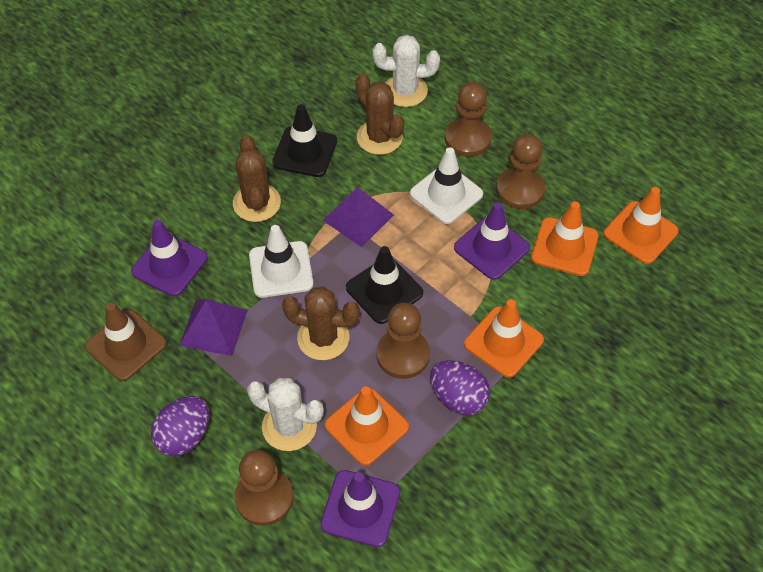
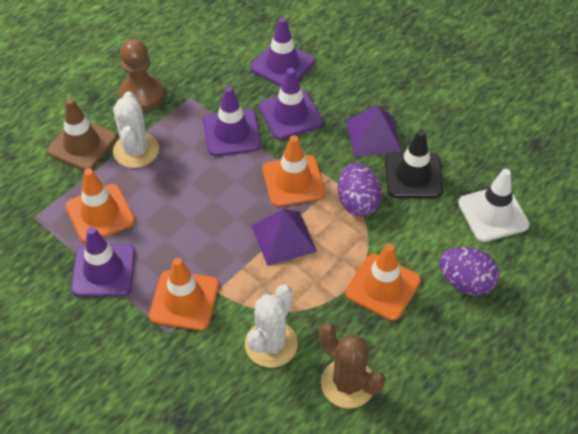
black traffic cone: 2 -> 1
brown cactus: 3 -> 1
brown pawn: 4 -> 1
purple traffic cone: 3 -> 4
white traffic cone: 2 -> 1

